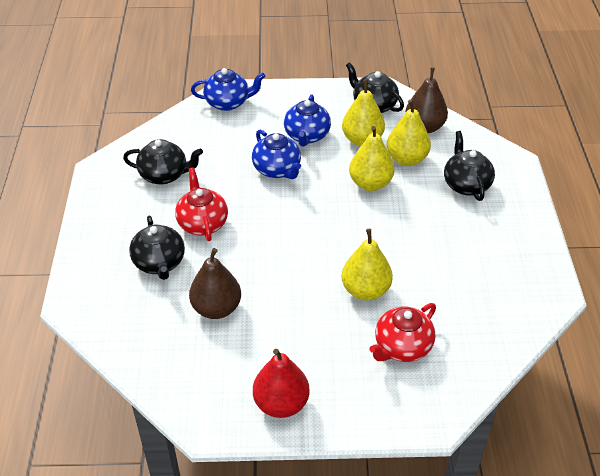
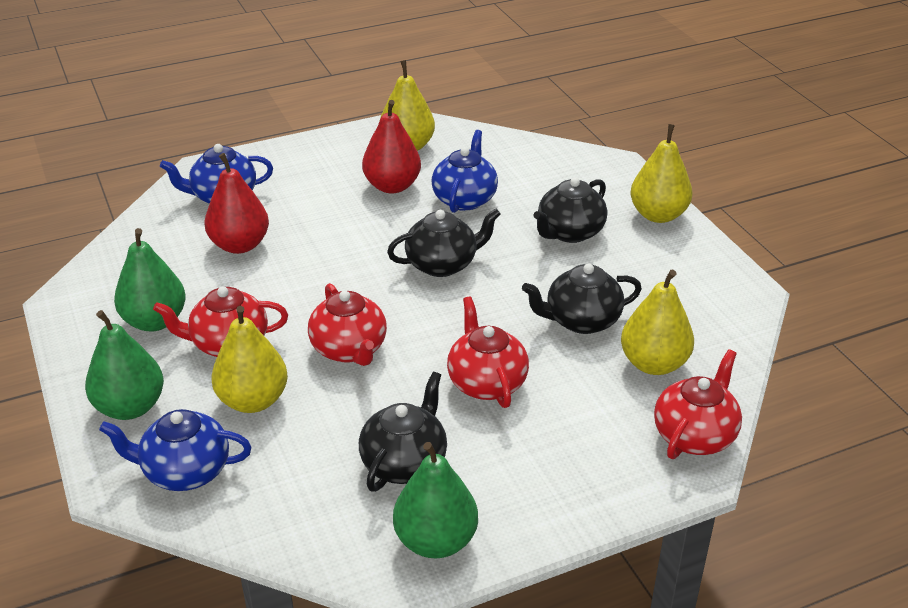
brown pear: 2 -> 0
green pear: 0 -> 3
red pear: 1 -> 2
red teapot: 2 -> 4

